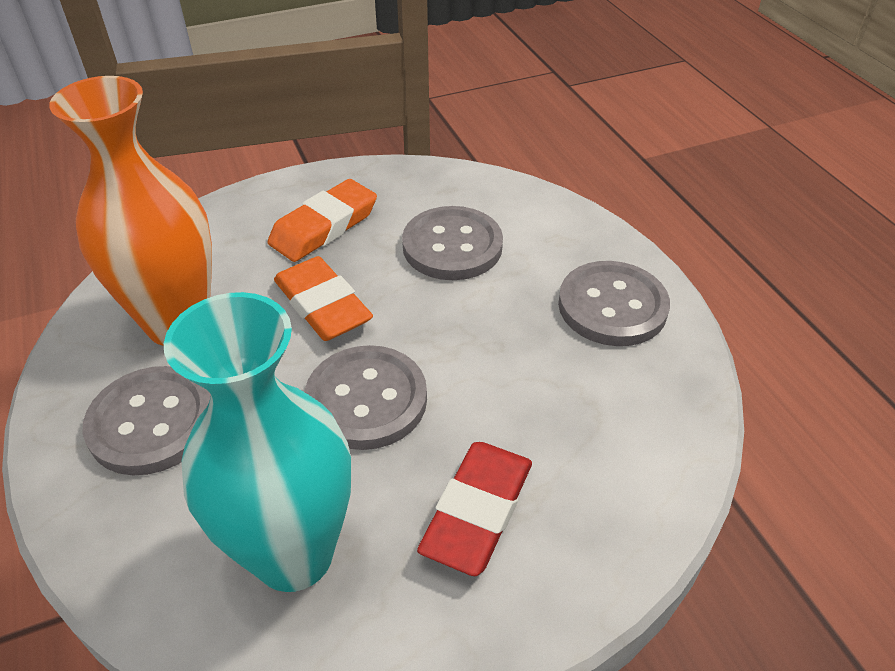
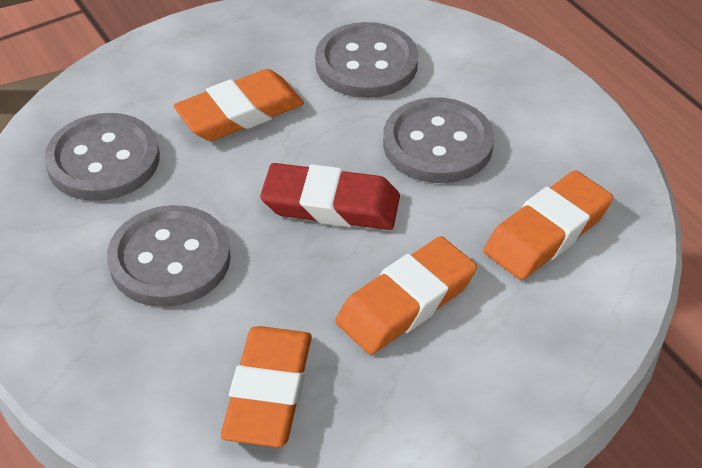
orange eraser: 2 -> 4
orange vase: 1 -> 0
turquoise vase: 1 -> 0

